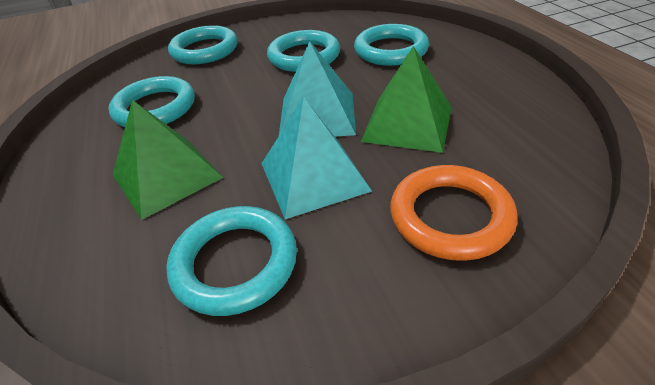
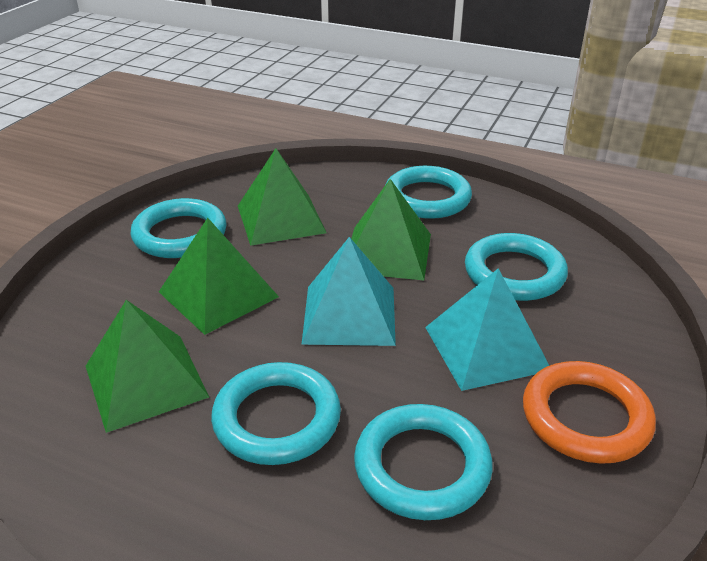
green pyramid: 2 -> 4

